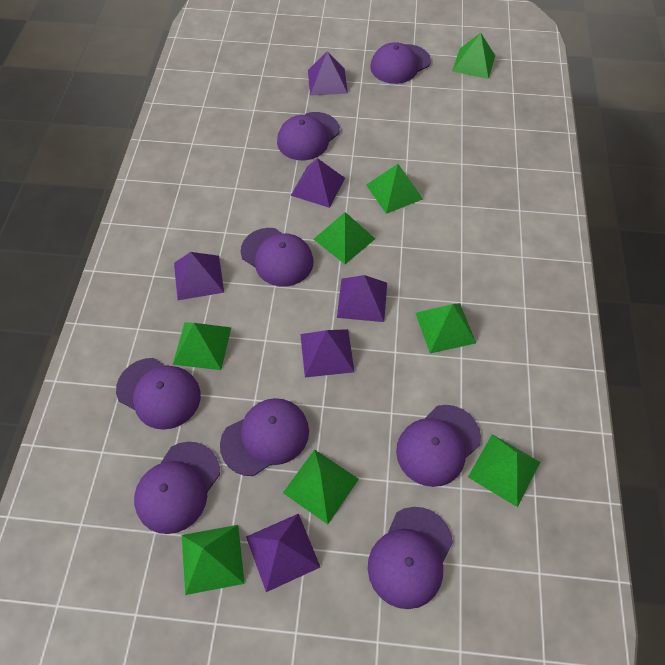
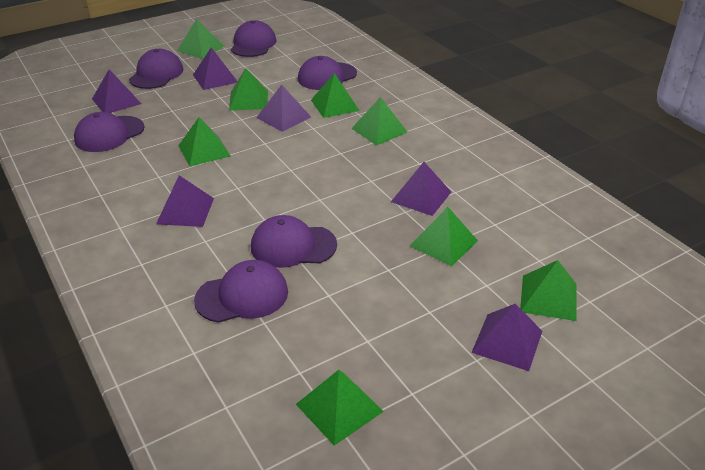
purple cap: 8 -> 6

